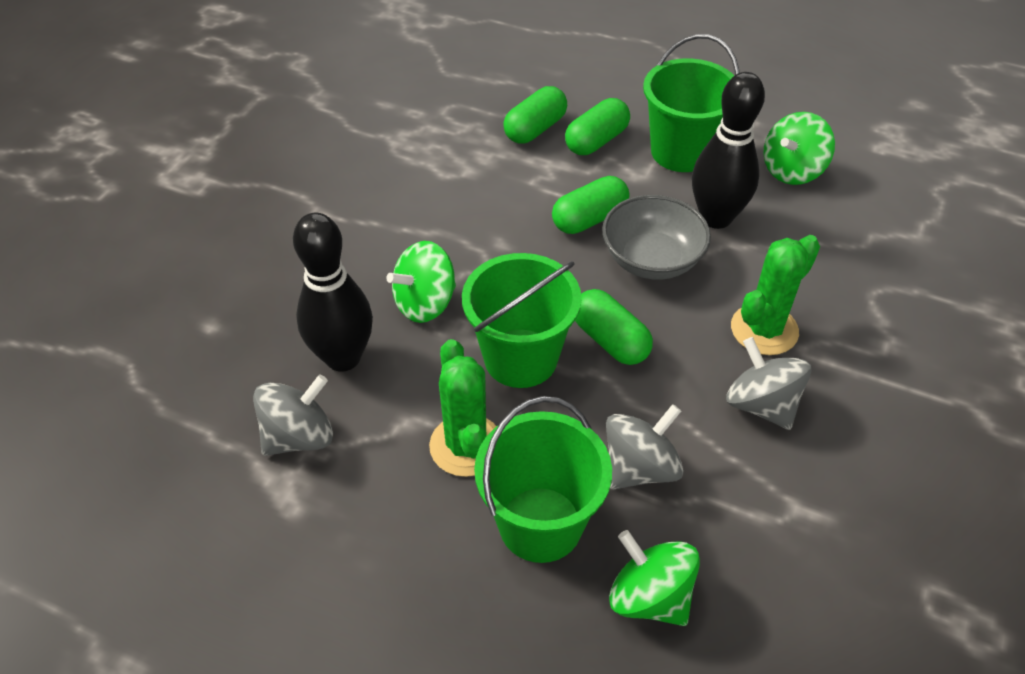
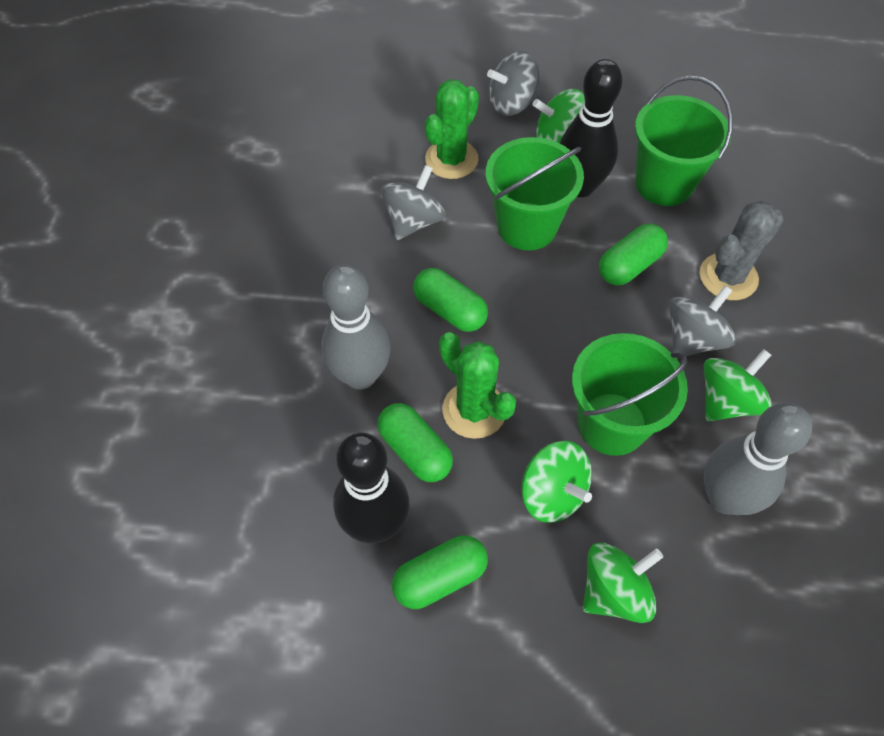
green spinning top: 3 -> 4
grey bowl: 1 -> 0
grey bowling pin: 0 -> 2
grey cactus: 0 -> 1

